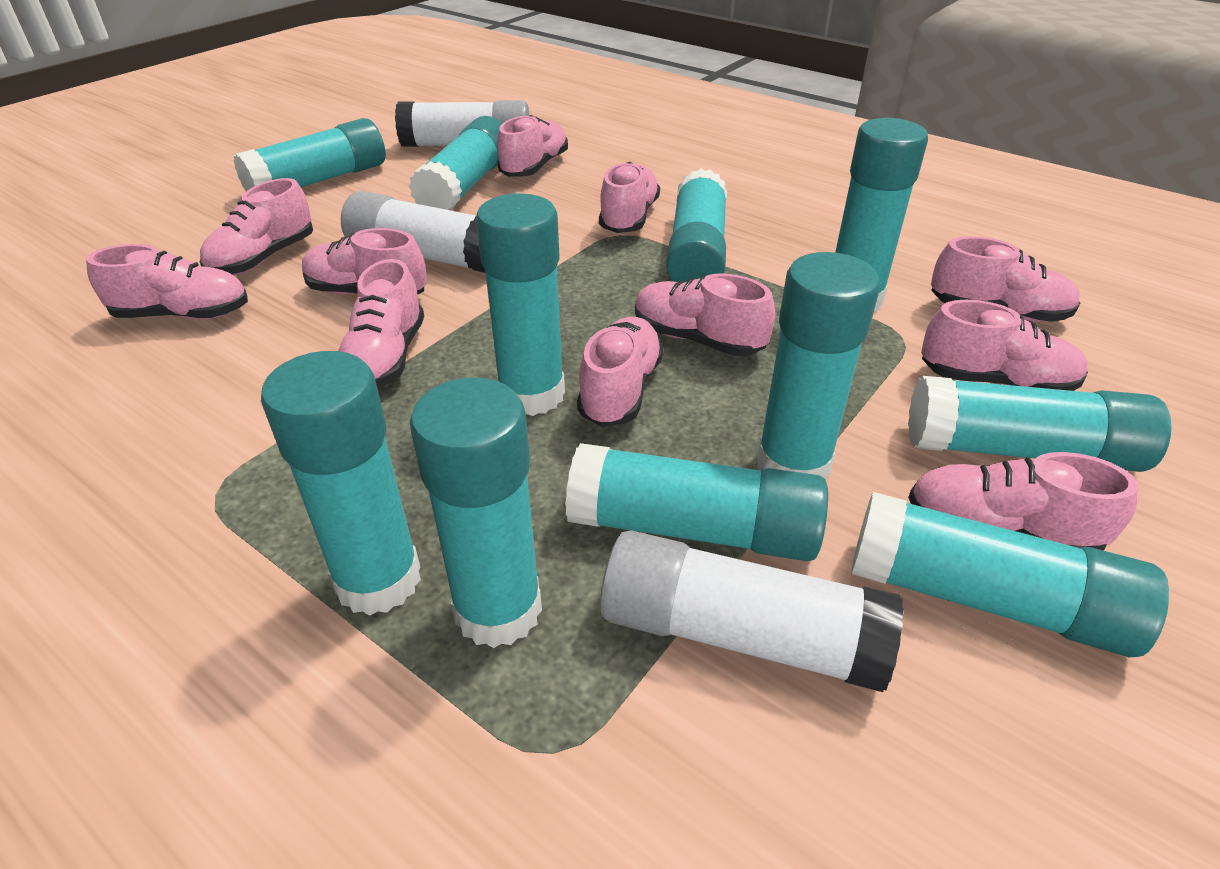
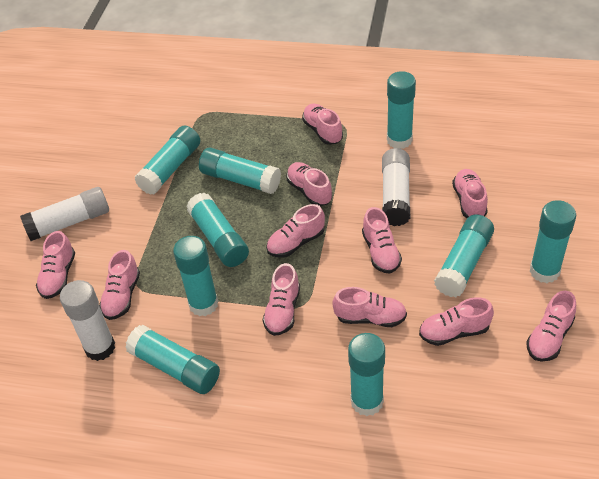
turquoise glue stick: 11 -> 9

